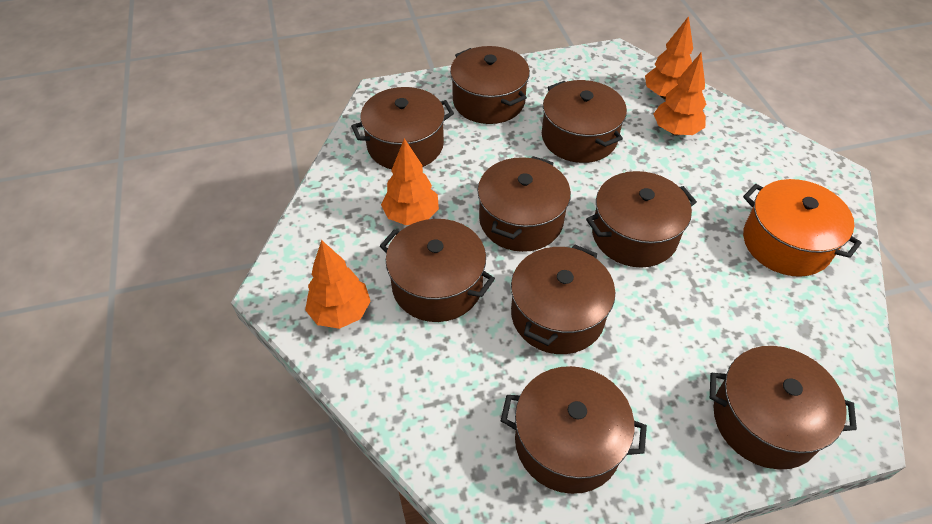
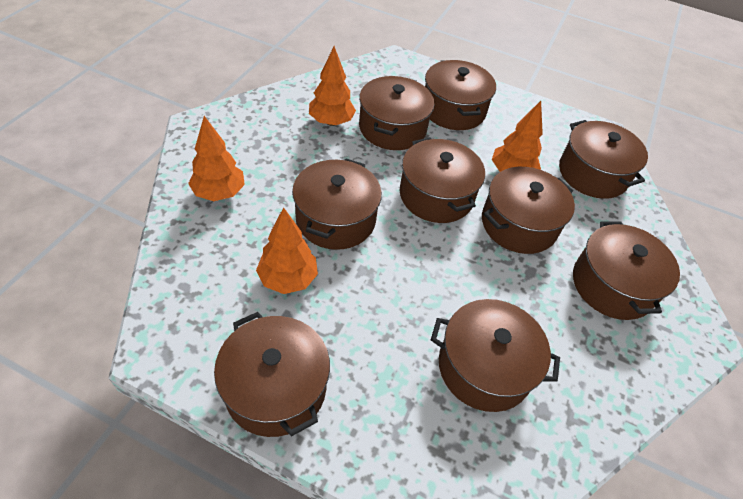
orange pot: 1 -> 0

